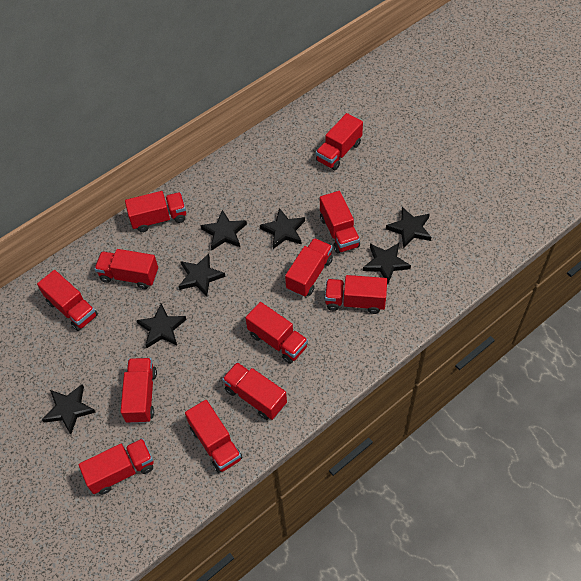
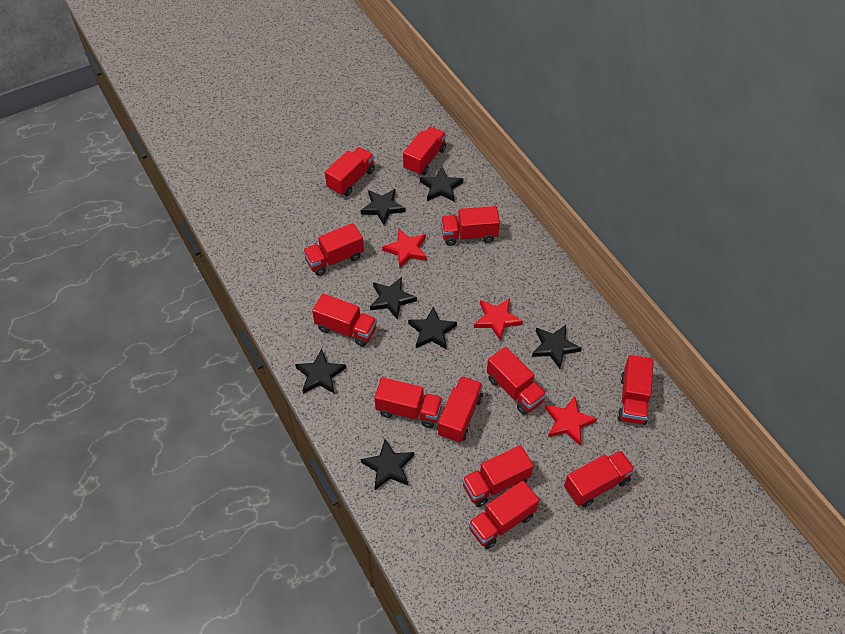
red star: 0 -> 3

